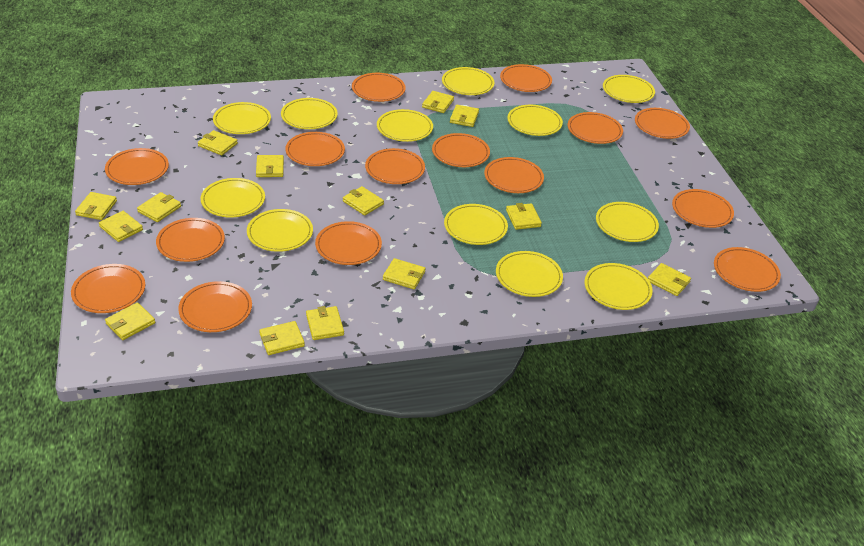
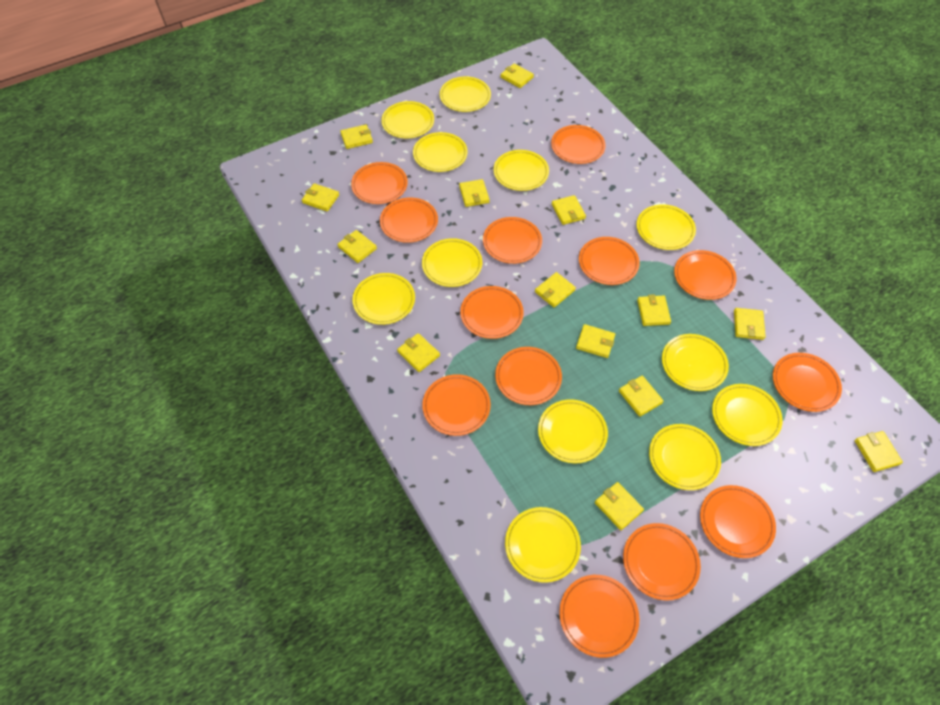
orange plate: 15 -> 13

